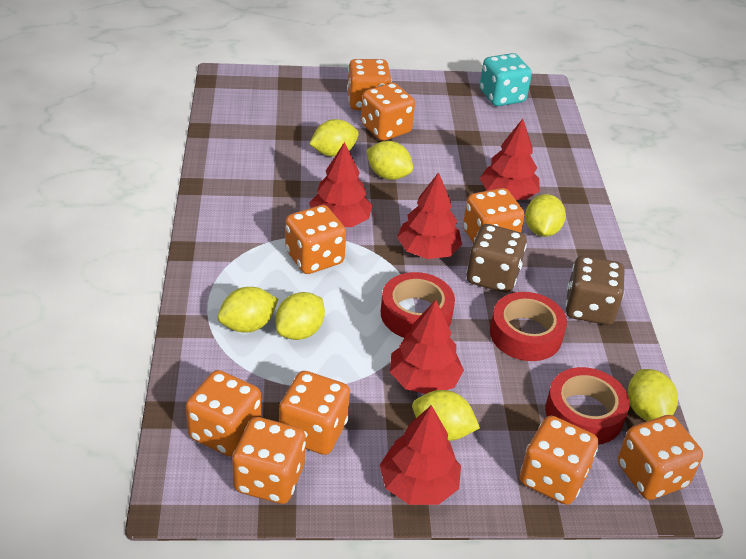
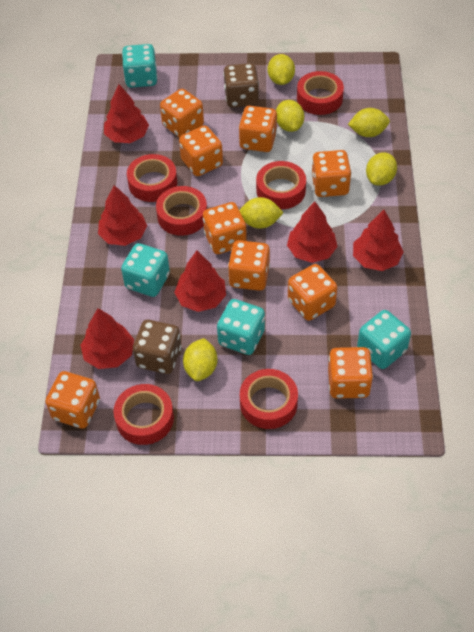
red tape: 3 -> 6
red tree: 5 -> 6
turquoise dice: 1 -> 4
yellow lemon: 7 -> 6

